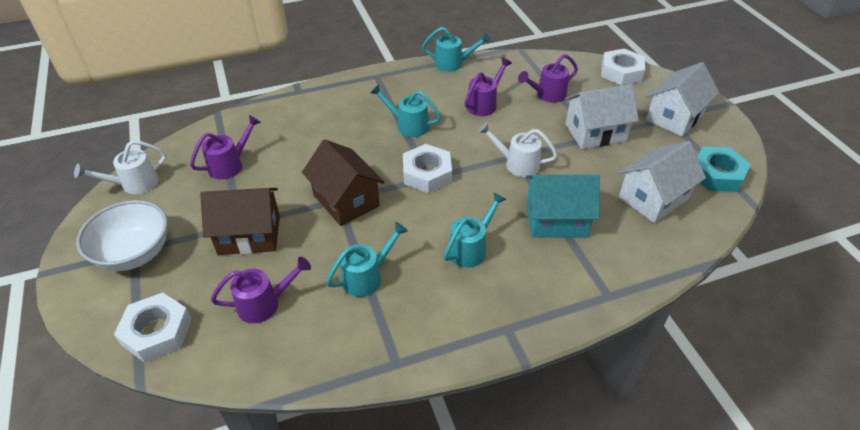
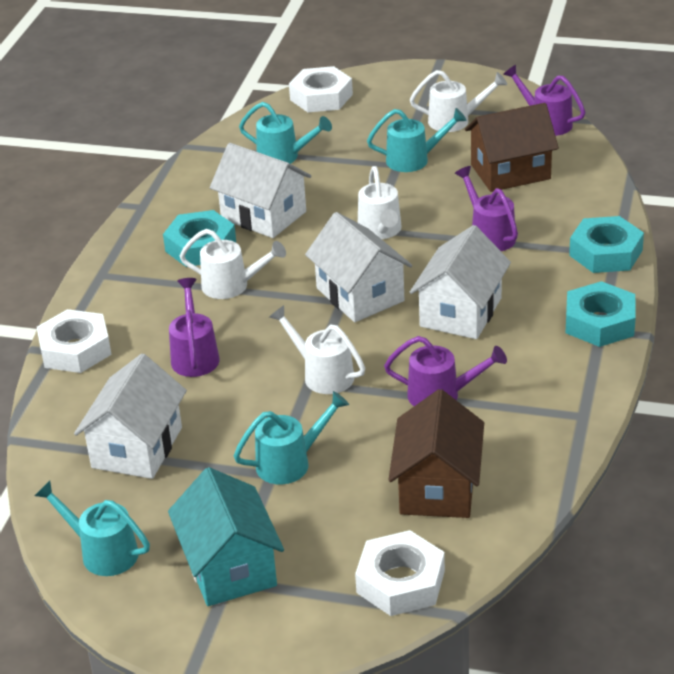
turquoise nut: 1 -> 3
white bowl: 1 -> 0
white house: 3 -> 4
white watering can: 2 -> 4

